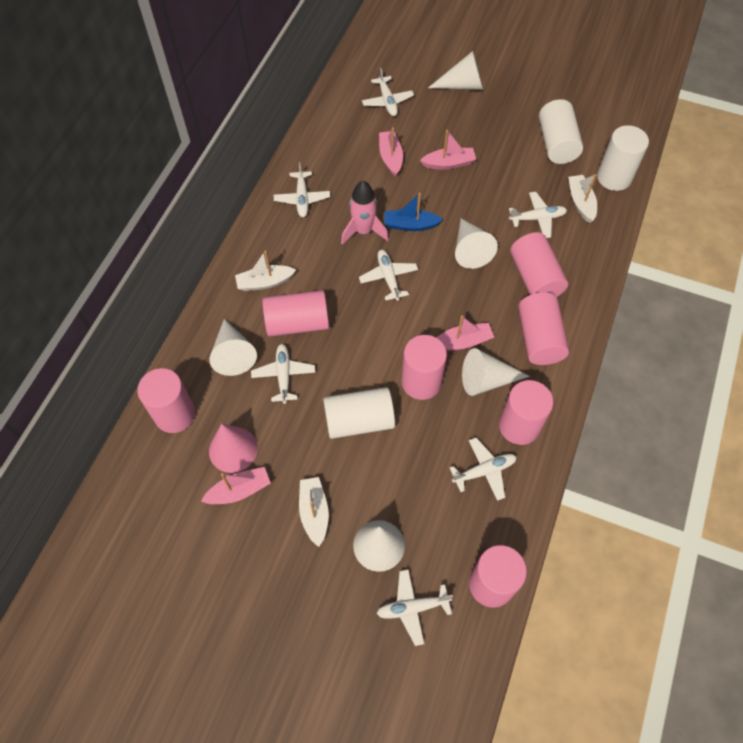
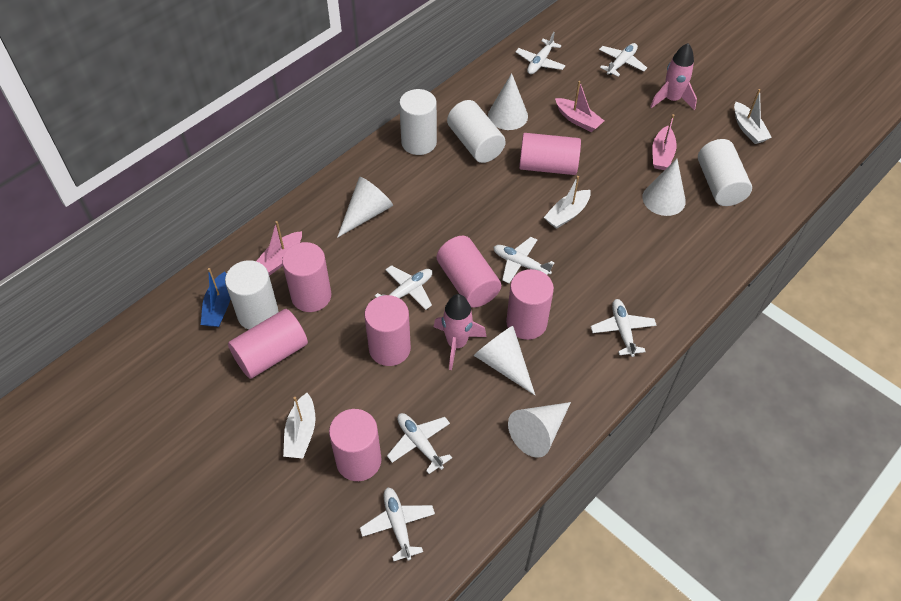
pink boat: 4 -> 3
pink cone: 1 -> 0
pink rocket: 1 -> 2
white cylinder: 3 -> 4

